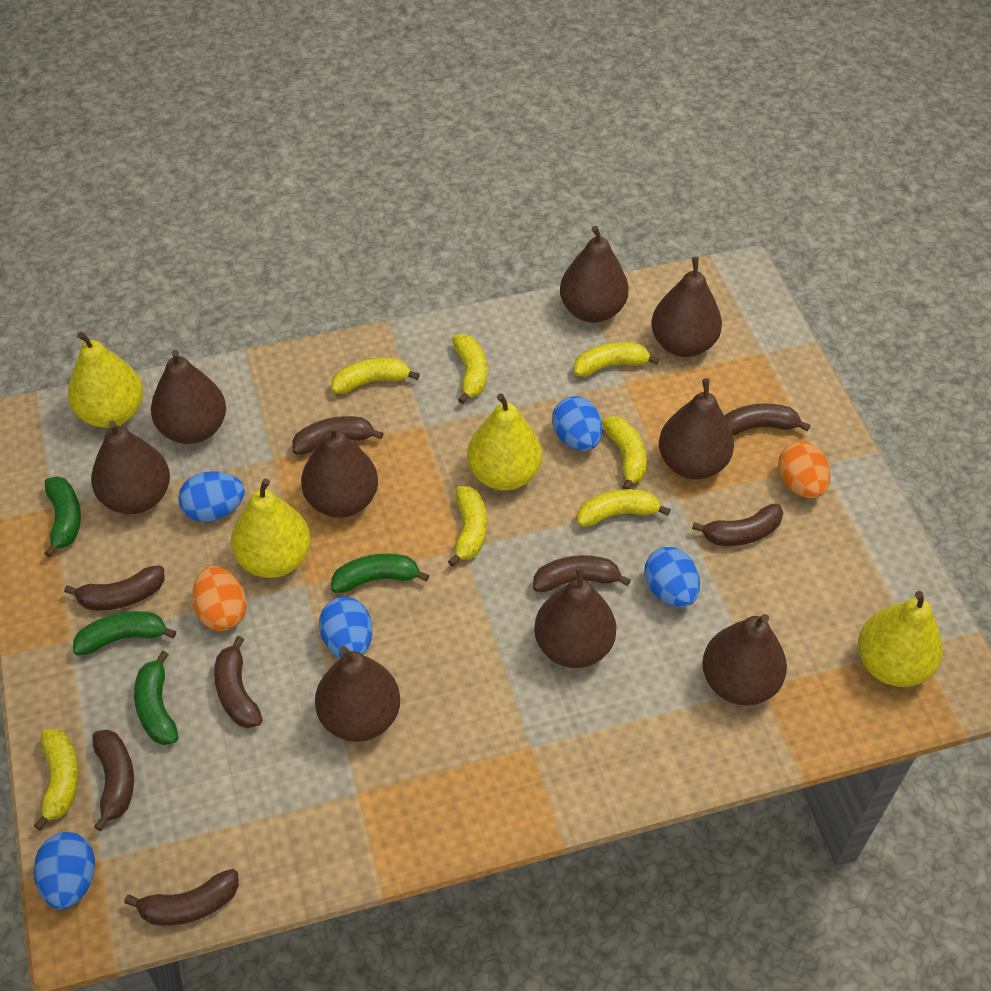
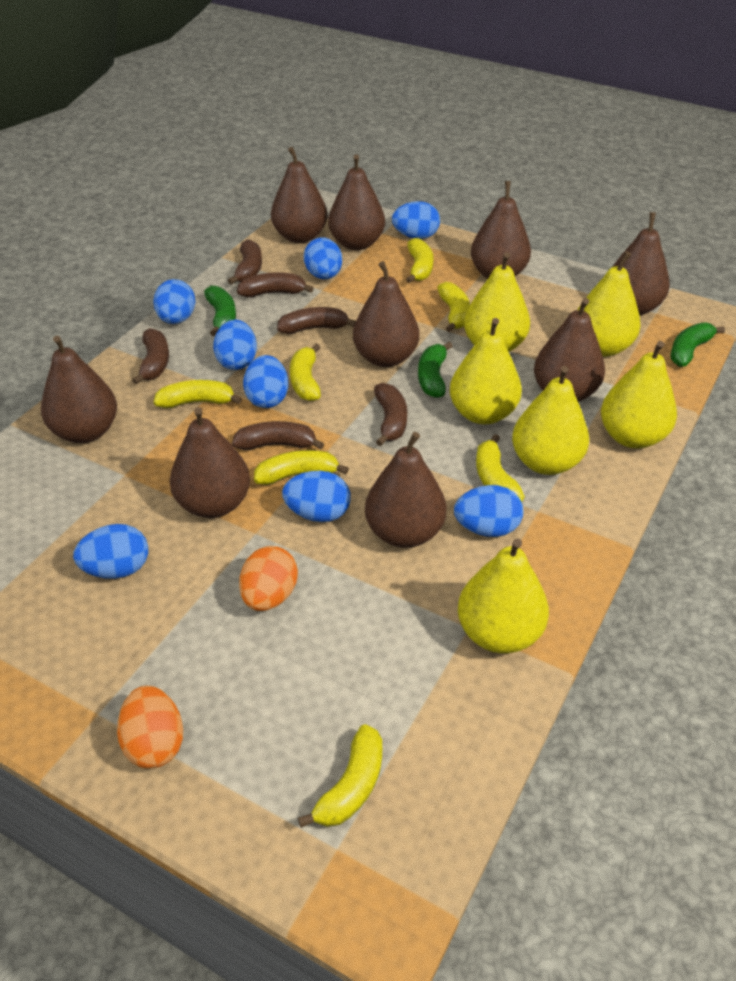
blue egg: 5 -> 8
brown banana: 8 -> 6
green banana: 4 -> 3
yellow pear: 4 -> 6

